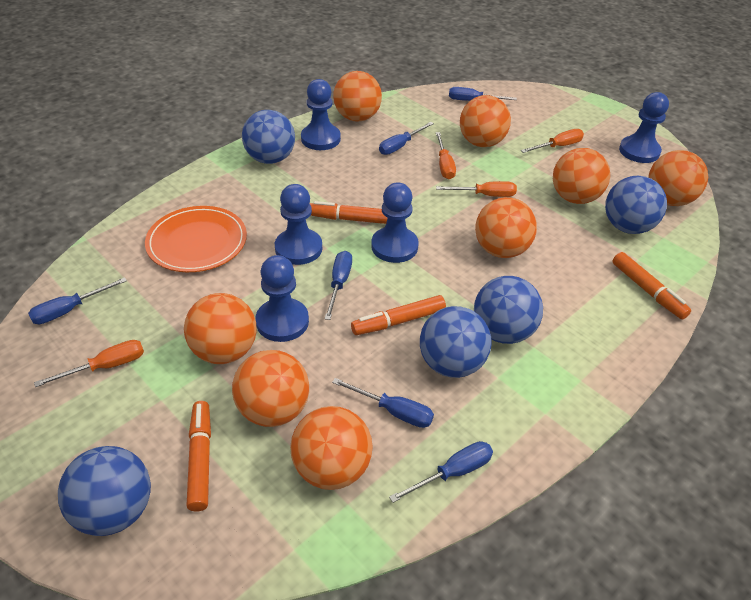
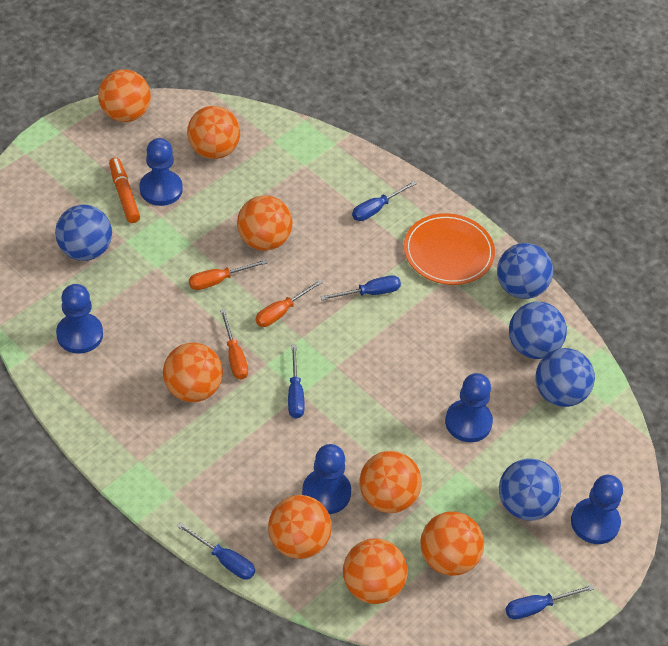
blue screwdriver: 6 -> 5
orange marker: 4 -> 1
orange screwdriver: 4 -> 3

